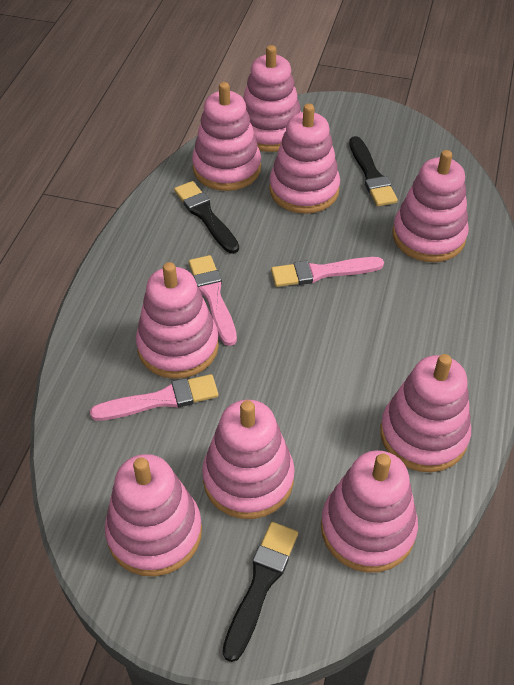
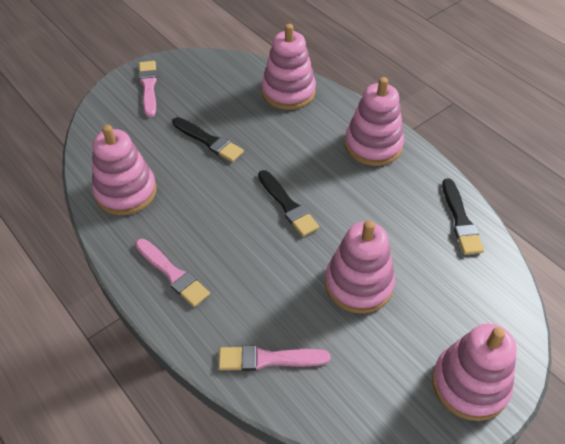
pink stacking toy: 9 -> 5

